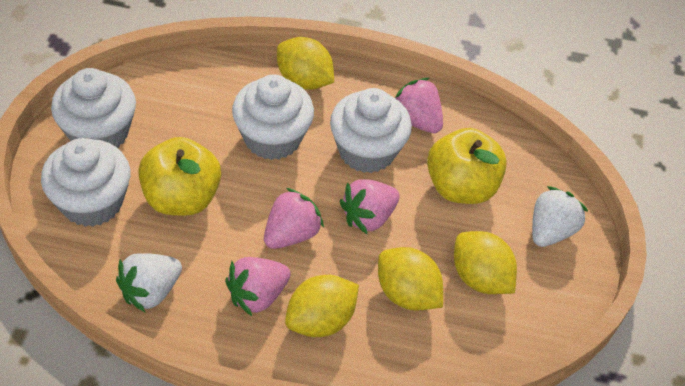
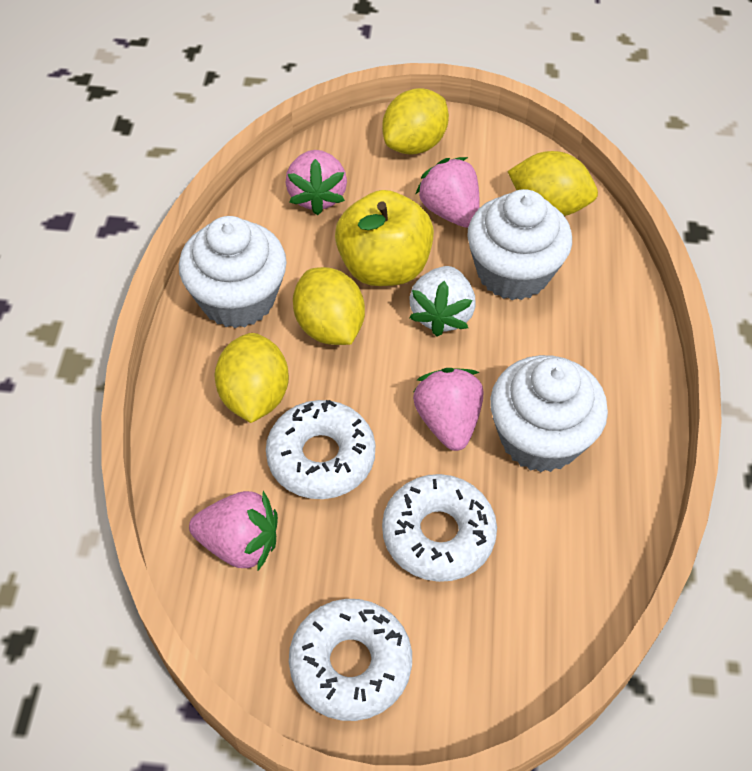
white cupcake: 4 -> 3
white donut: 0 -> 3
white strawberry: 2 -> 1
yellow apple: 2 -> 1

